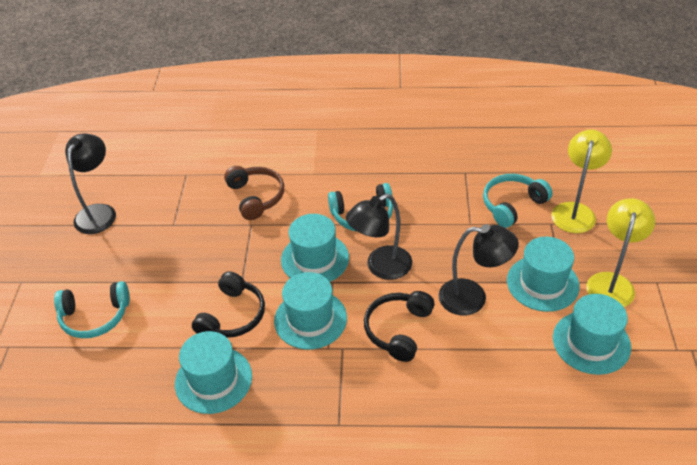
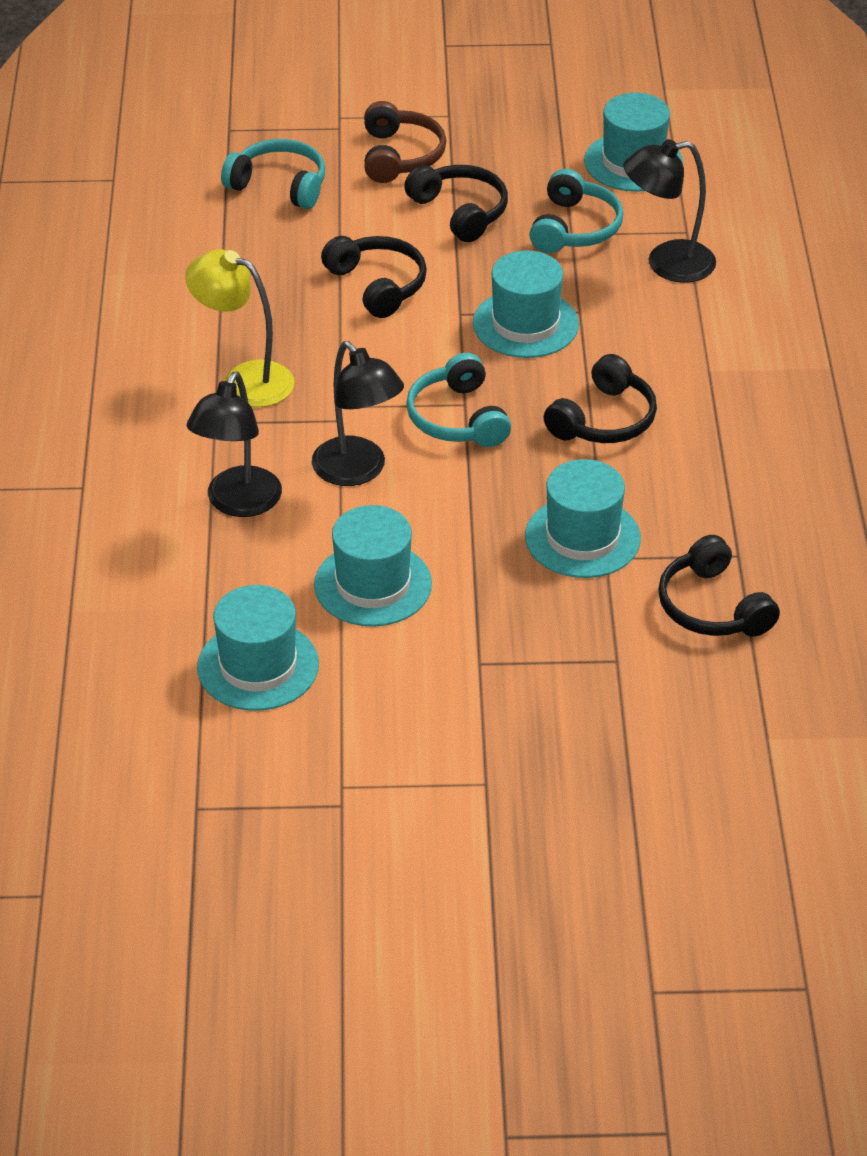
black headphones: 2 -> 4
yellow lamp: 2 -> 1

